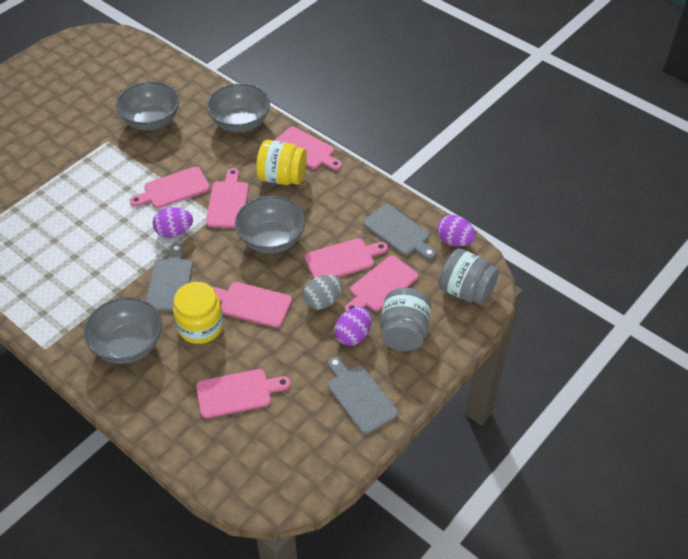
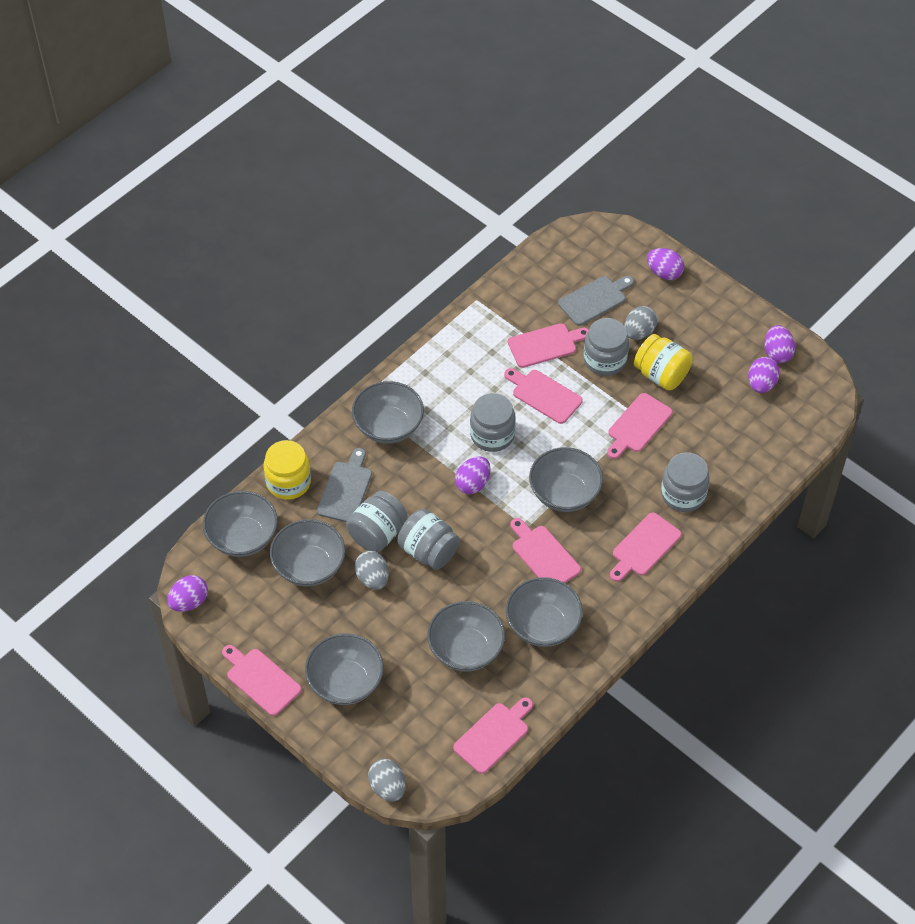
grey bowl: 4 -> 7
grey cutting board: 3 -> 2
grey egg: 1 -> 3
grey jar: 2 -> 5
purple egg: 3 -> 5

